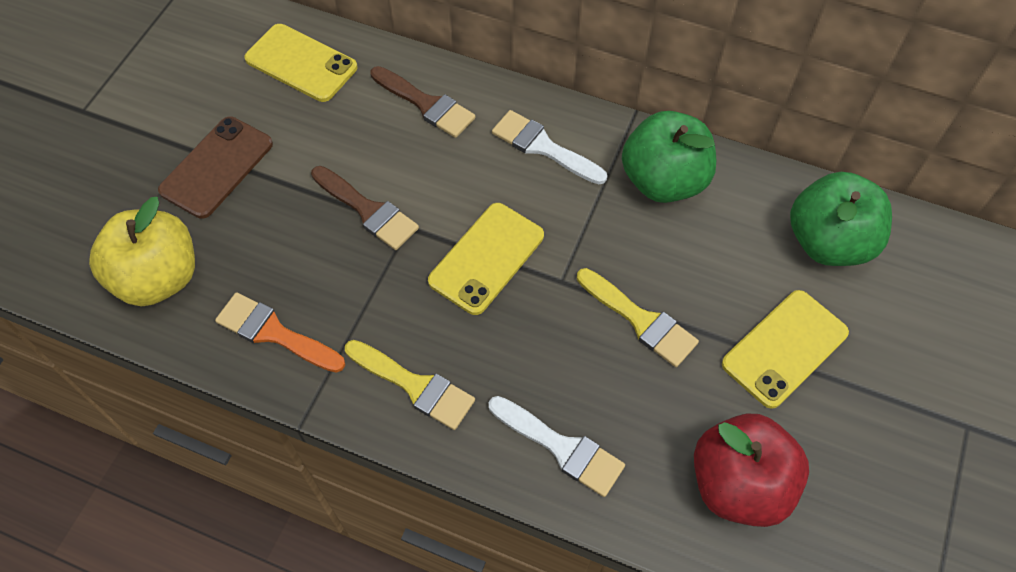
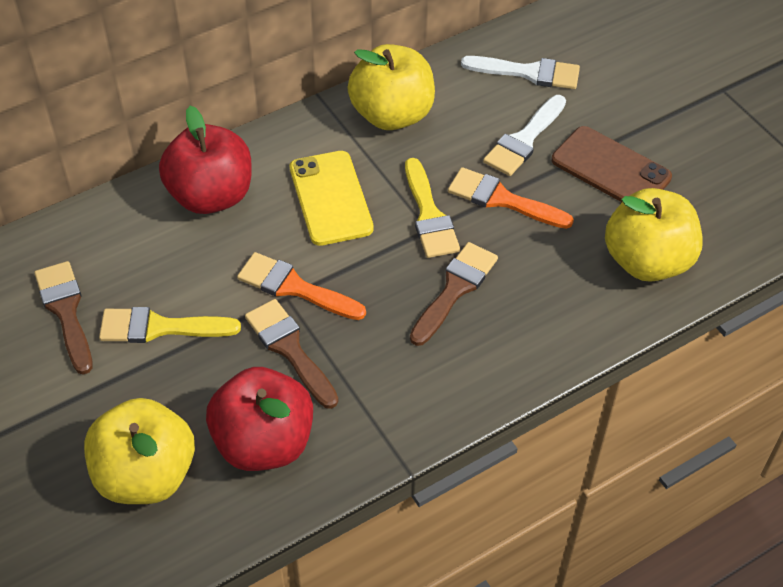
brown brush: 2 -> 3
green apple: 2 -> 0
orange brush: 1 -> 2
red apple: 1 -> 2
yellow apple: 1 -> 3
yellow phone: 3 -> 1

